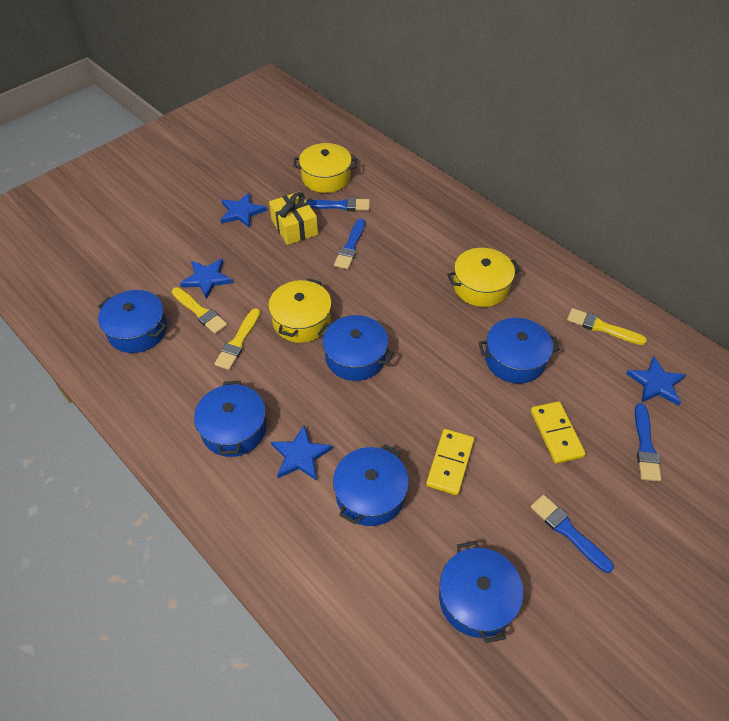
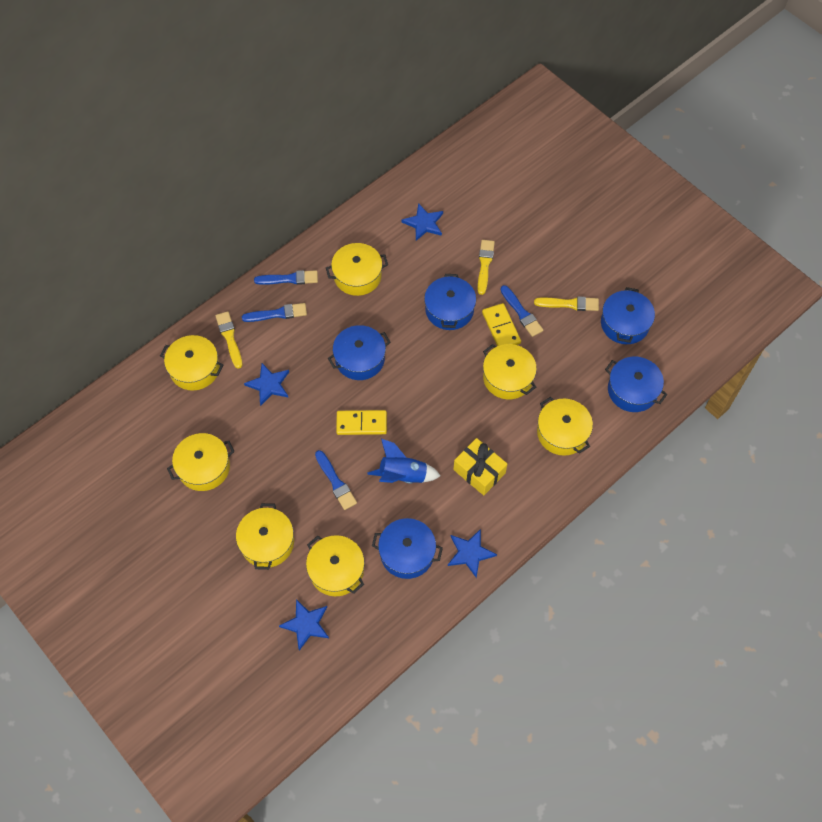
blue pot: 6 -> 5
blue rocket: 0 -> 1
yellow pot: 3 -> 7

